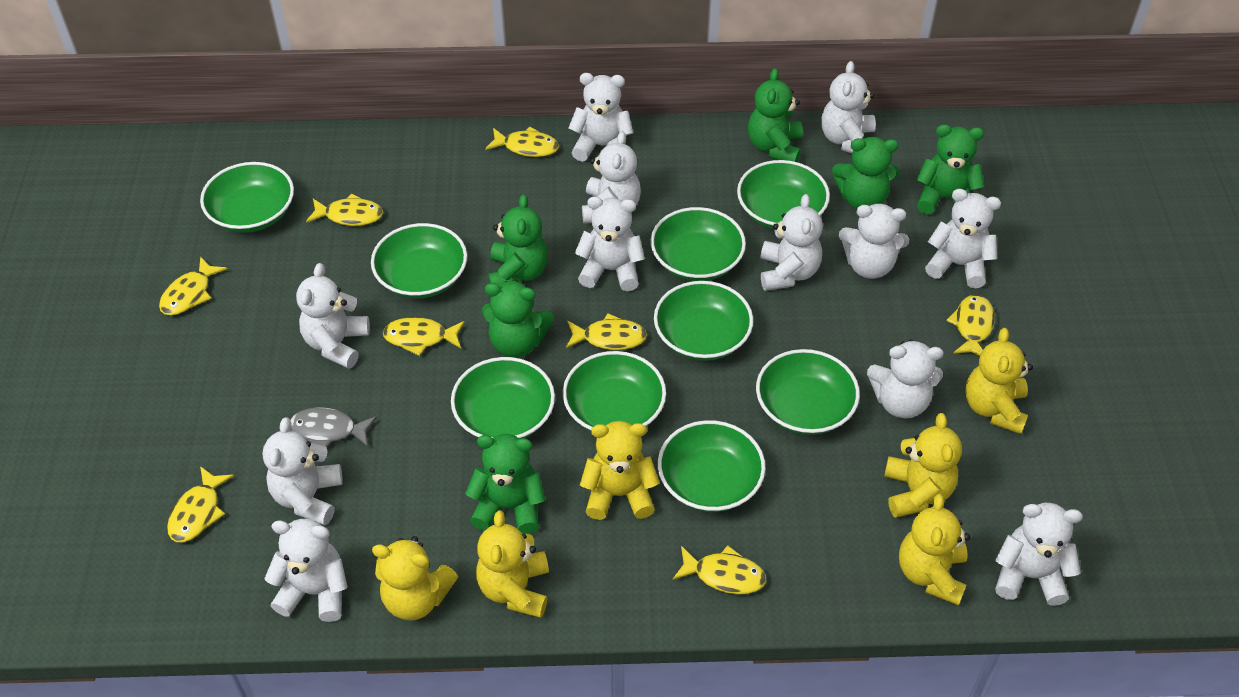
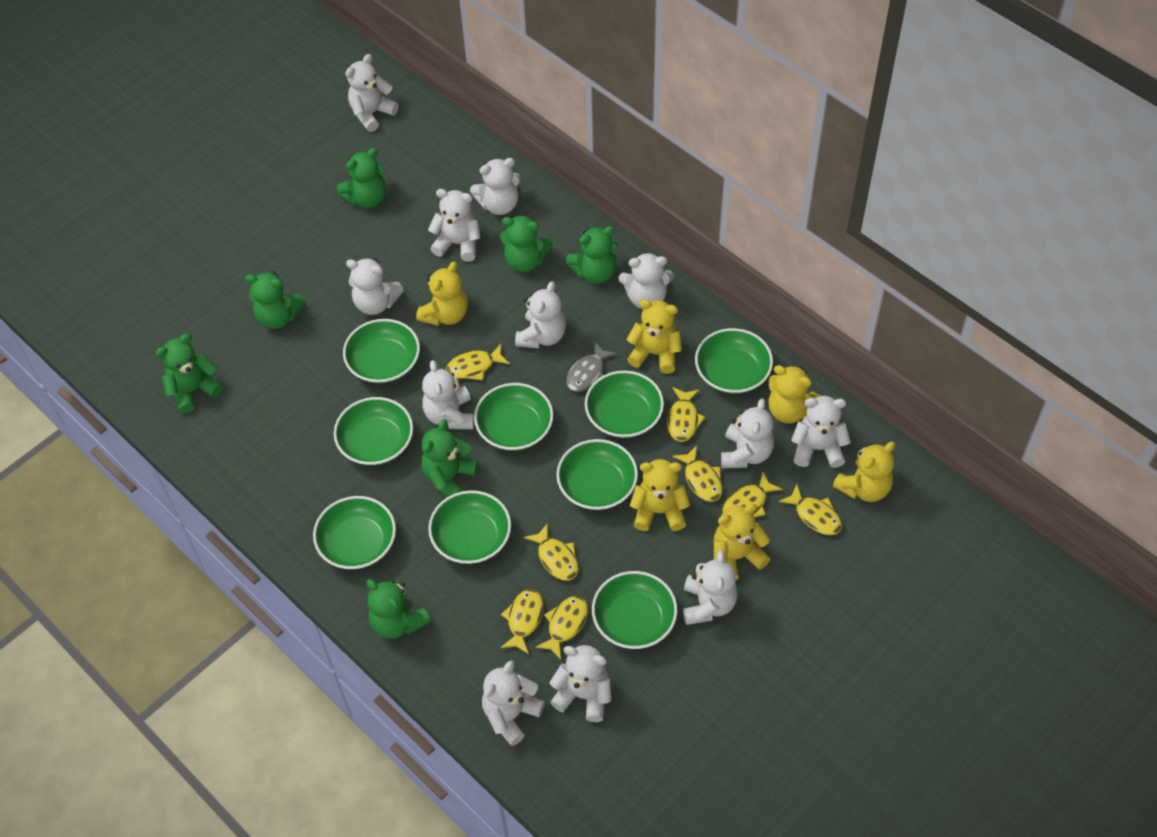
green teddy bear: 6 -> 7

